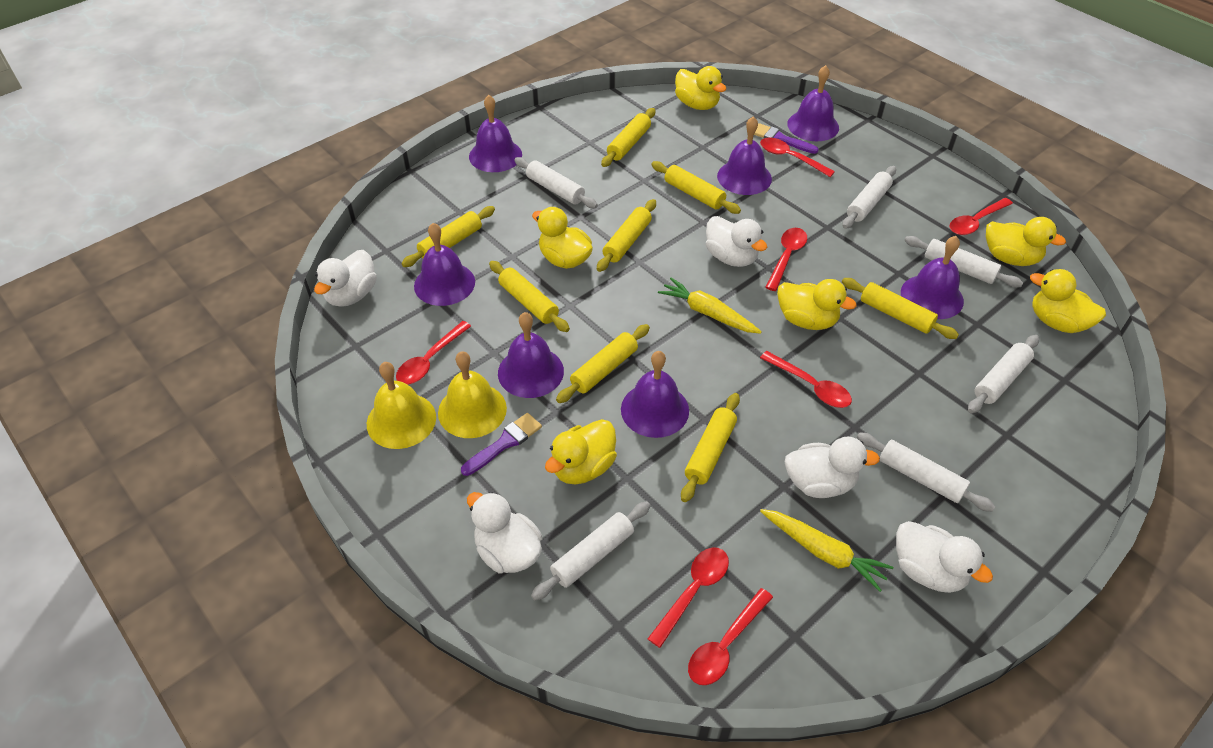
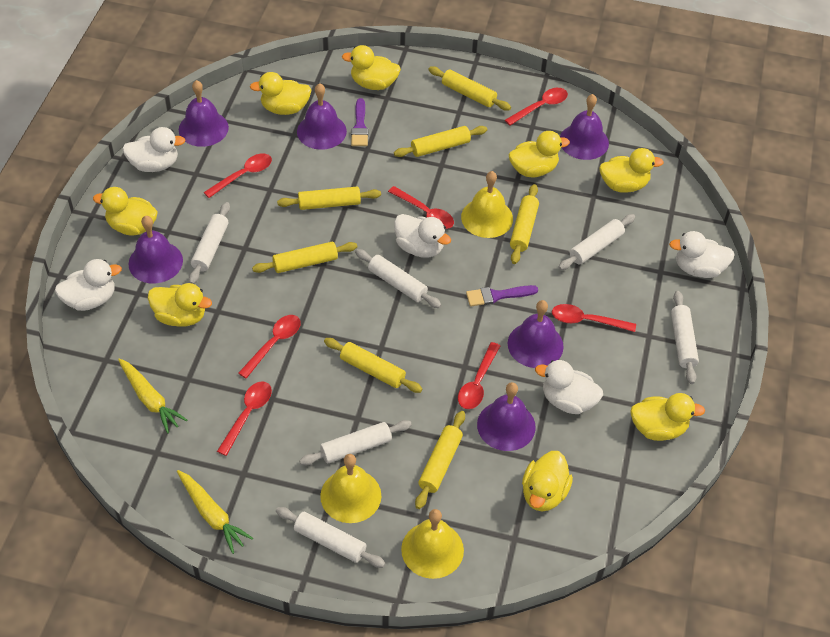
purple bell: 7 -> 6
yellow bell: 2 -> 3
yellow duck: 6 -> 8
yellow rolling pin: 8 -> 7

